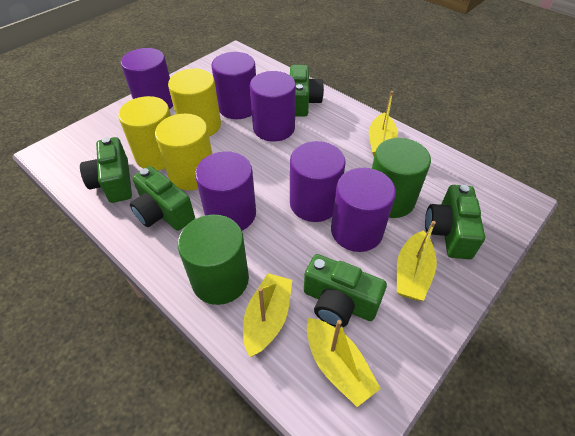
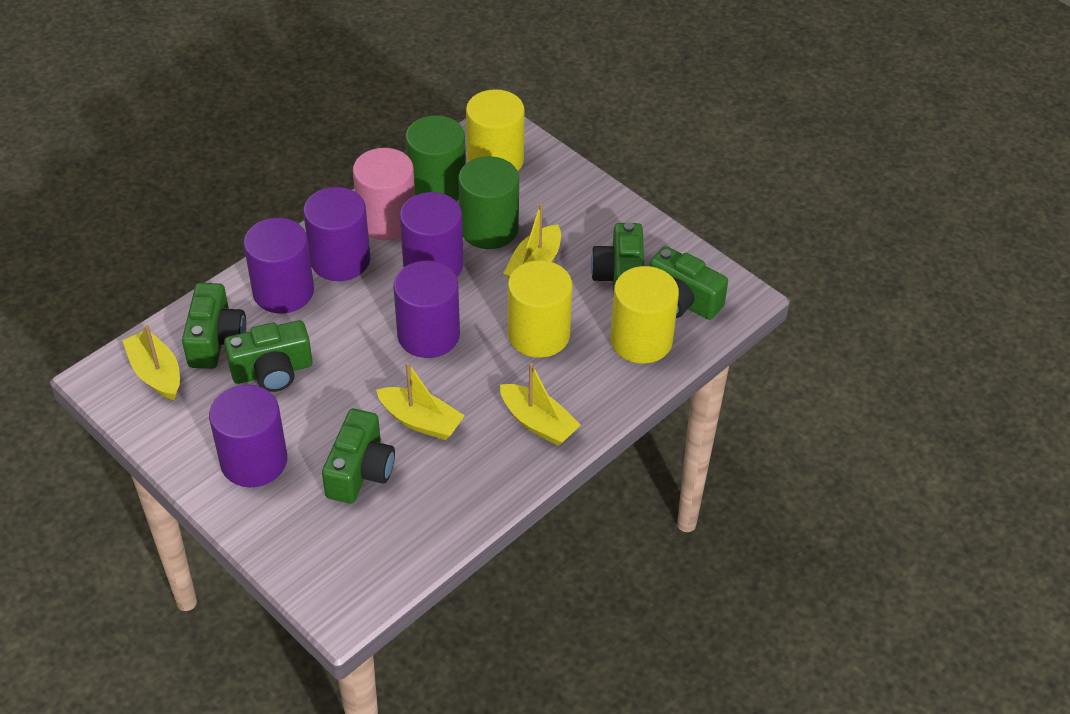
pink cylinder: 0 -> 1
purple cylinder: 6 -> 5

